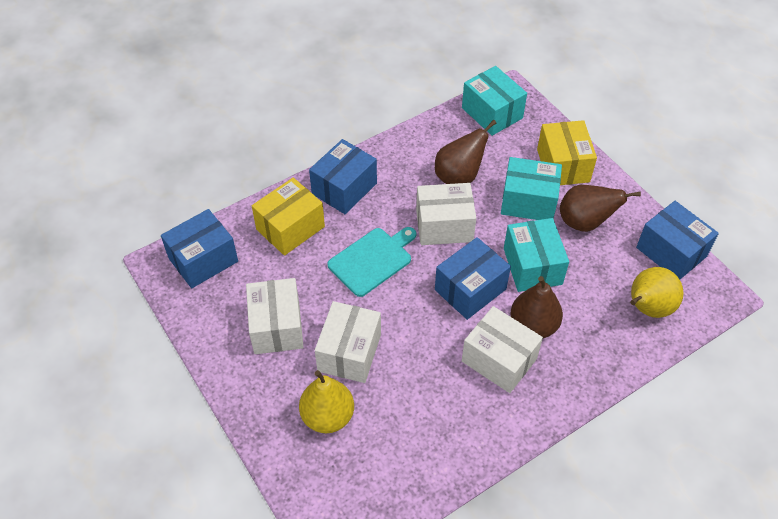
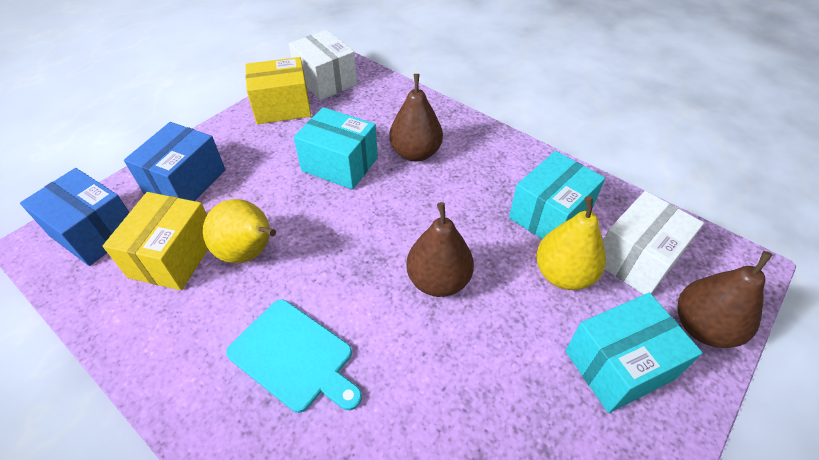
blue box: 4 -> 2
white box: 4 -> 2

